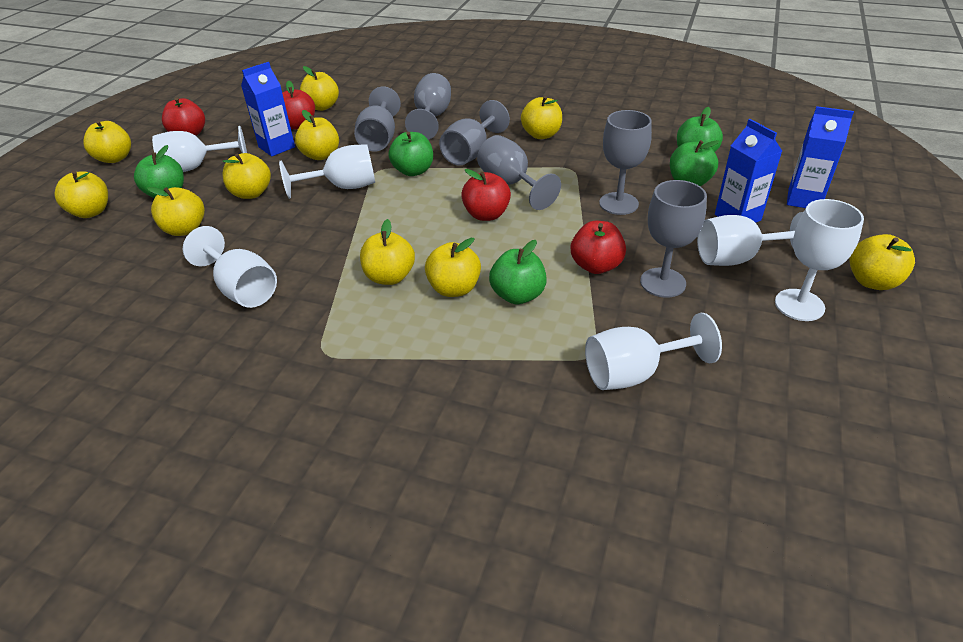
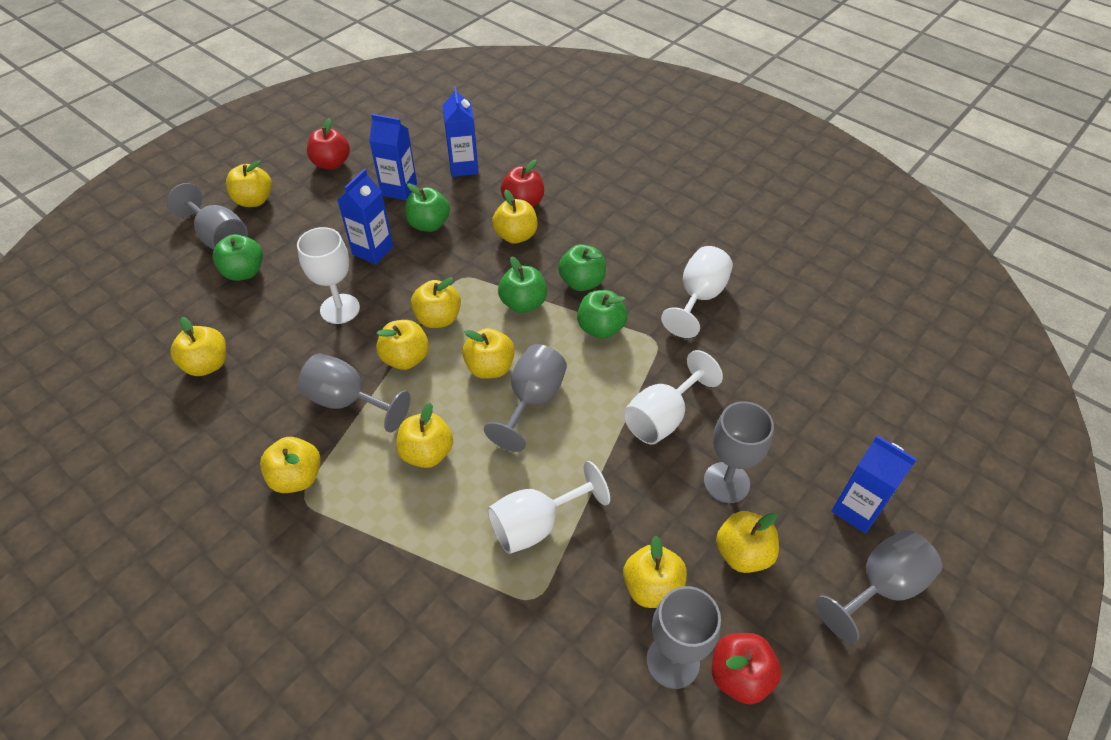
blue carton: 3 -> 4
red apple: 4 -> 3
white goblet: 6 -> 4

